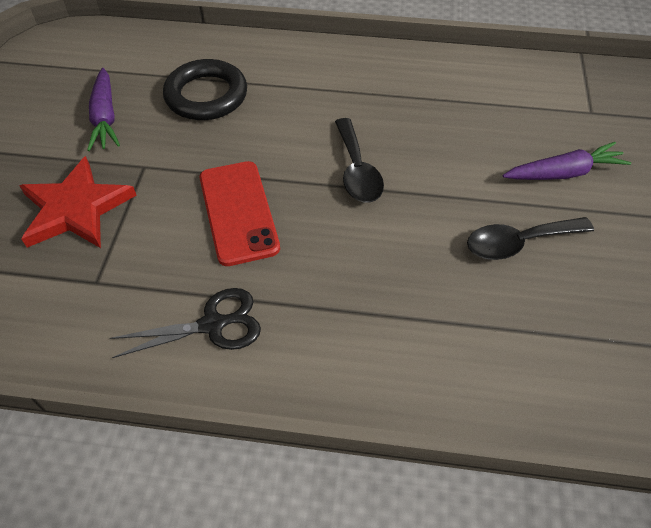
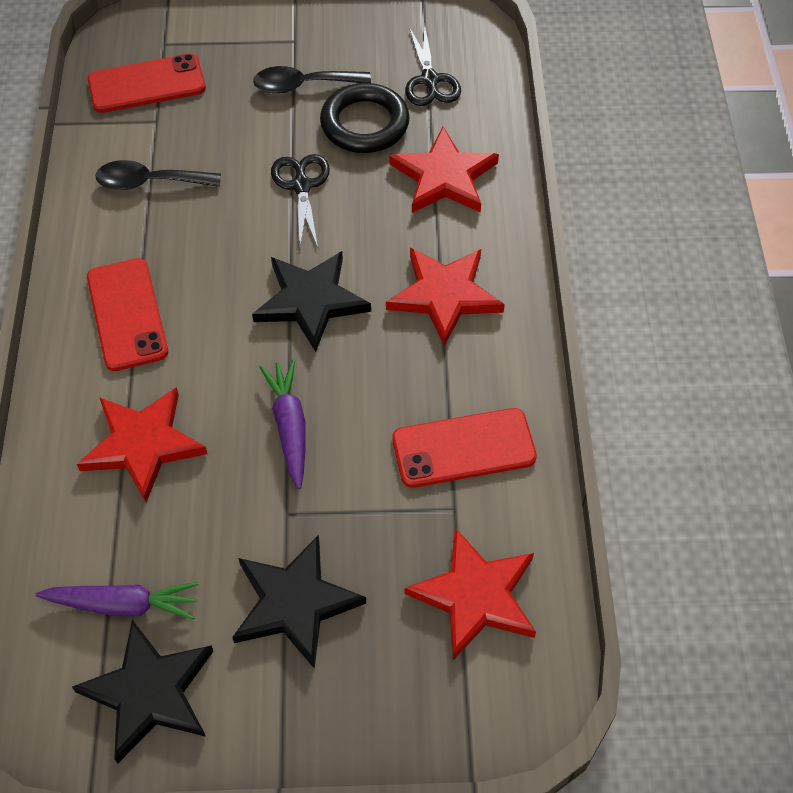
black scissors: 1 -> 2
black star: 0 -> 3
red phone: 1 -> 3
red star: 1 -> 4

